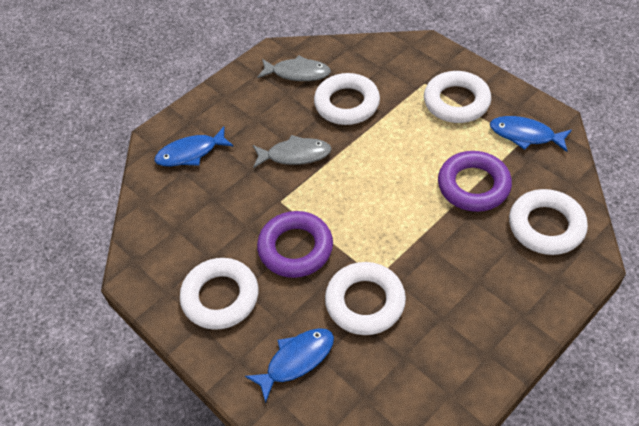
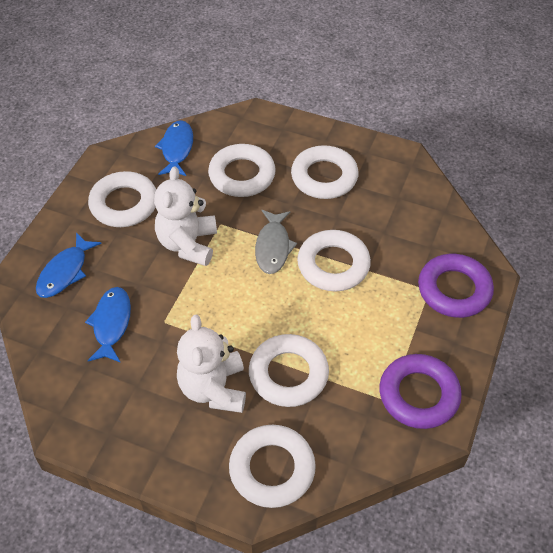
grey fish: 2 -> 1
white ring: 5 -> 6
white teddy bear: 0 -> 2

